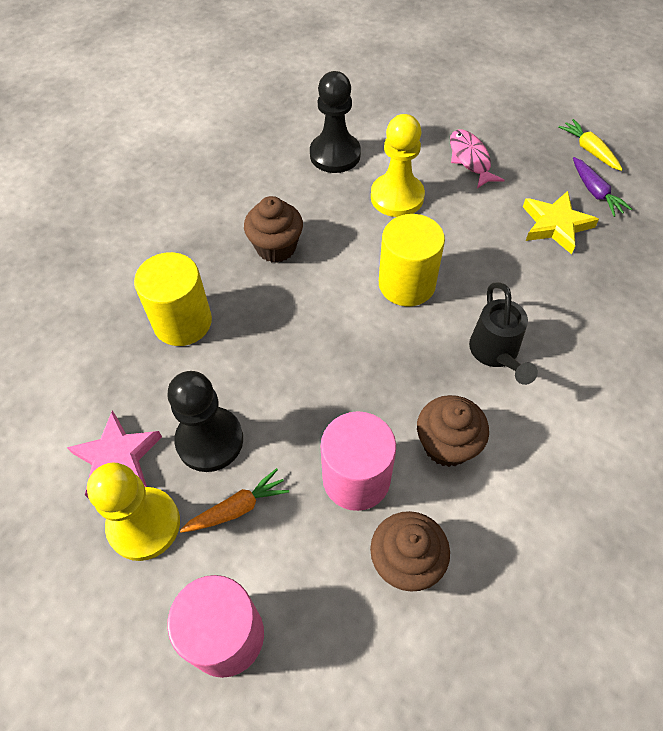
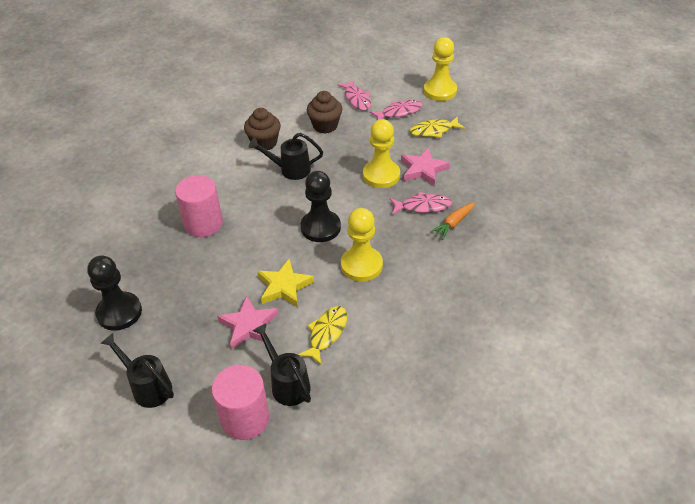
black watering can: 1 -> 3
brown cupcake: 3 -> 2
pink fish: 1 -> 3
pink star: 1 -> 2
purple carrot: 1 -> 0
yellow carrot: 1 -> 0
yellow cylinder: 2 -> 0
yellow fish: 0 -> 2
yellow pawn: 2 -> 3

